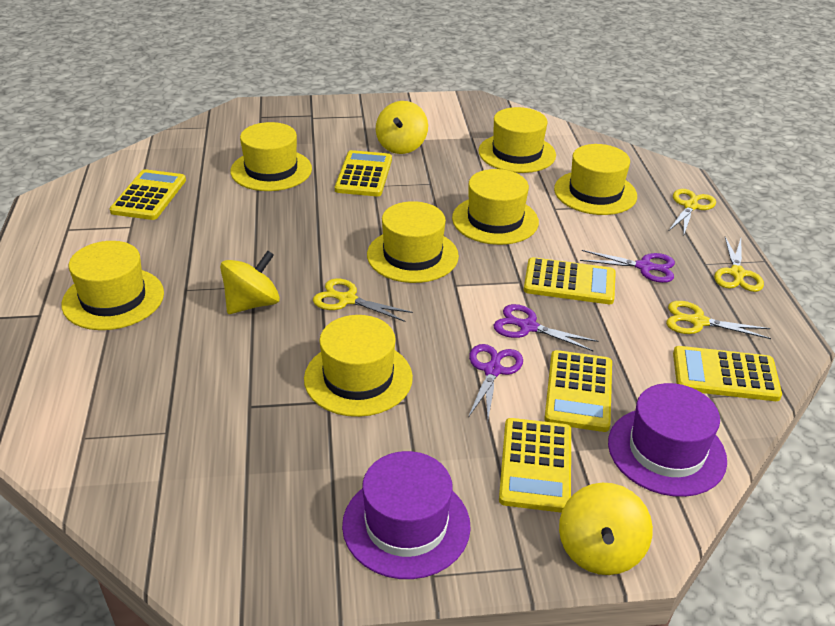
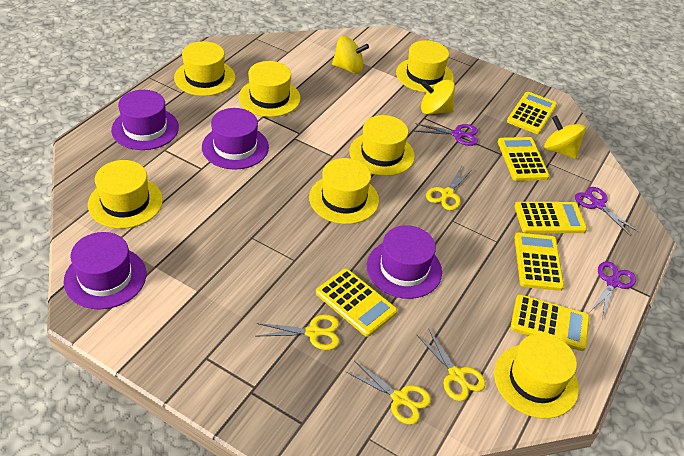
purple hat: 2 -> 4

